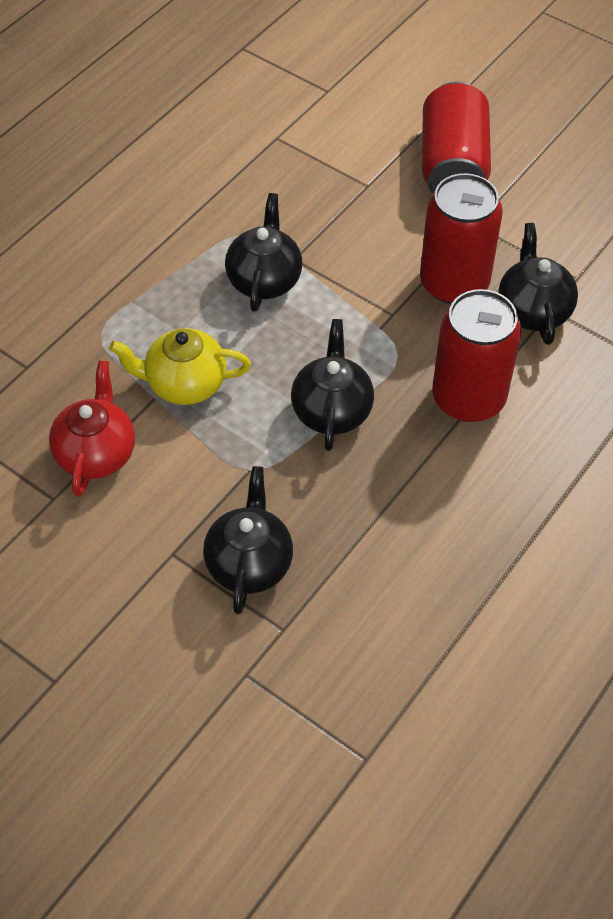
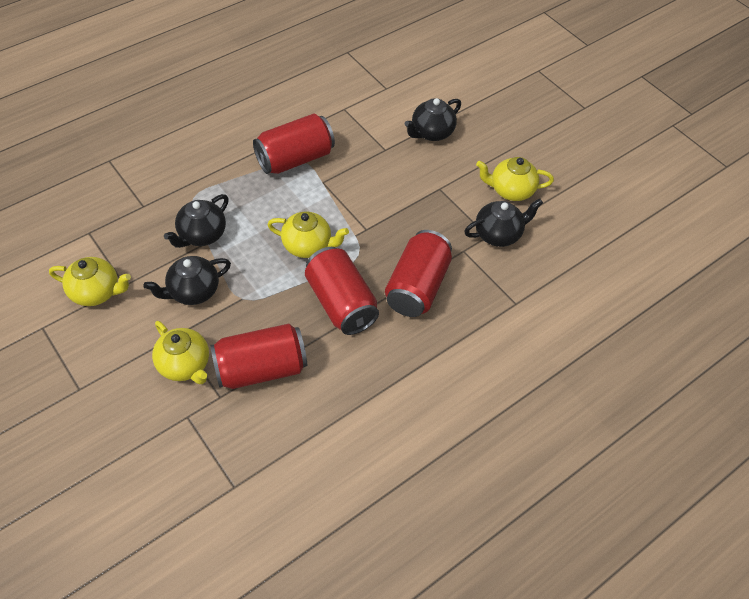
red can: 3 -> 4
red teapot: 1 -> 0
yellow teapot: 1 -> 4

